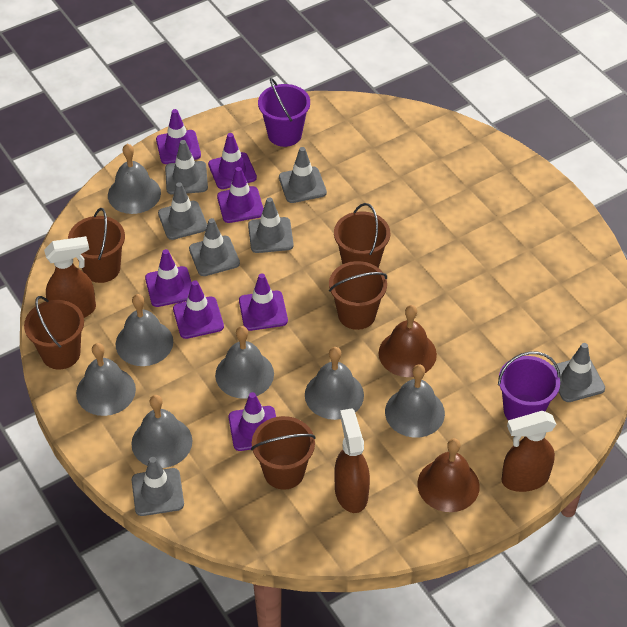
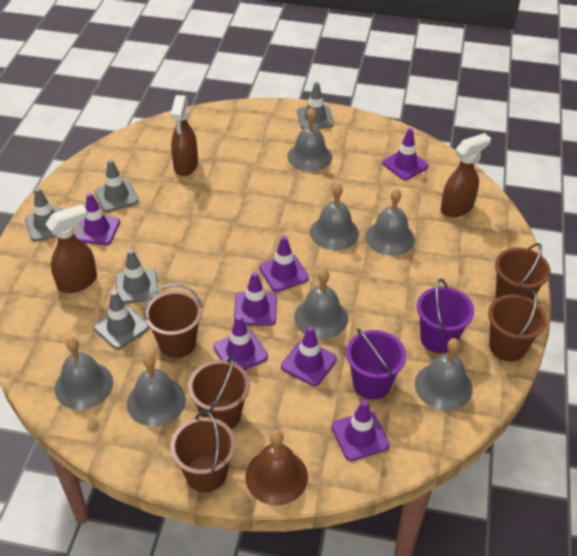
brown bell: 2 -> 1
grey traffic cone: 7 -> 5

